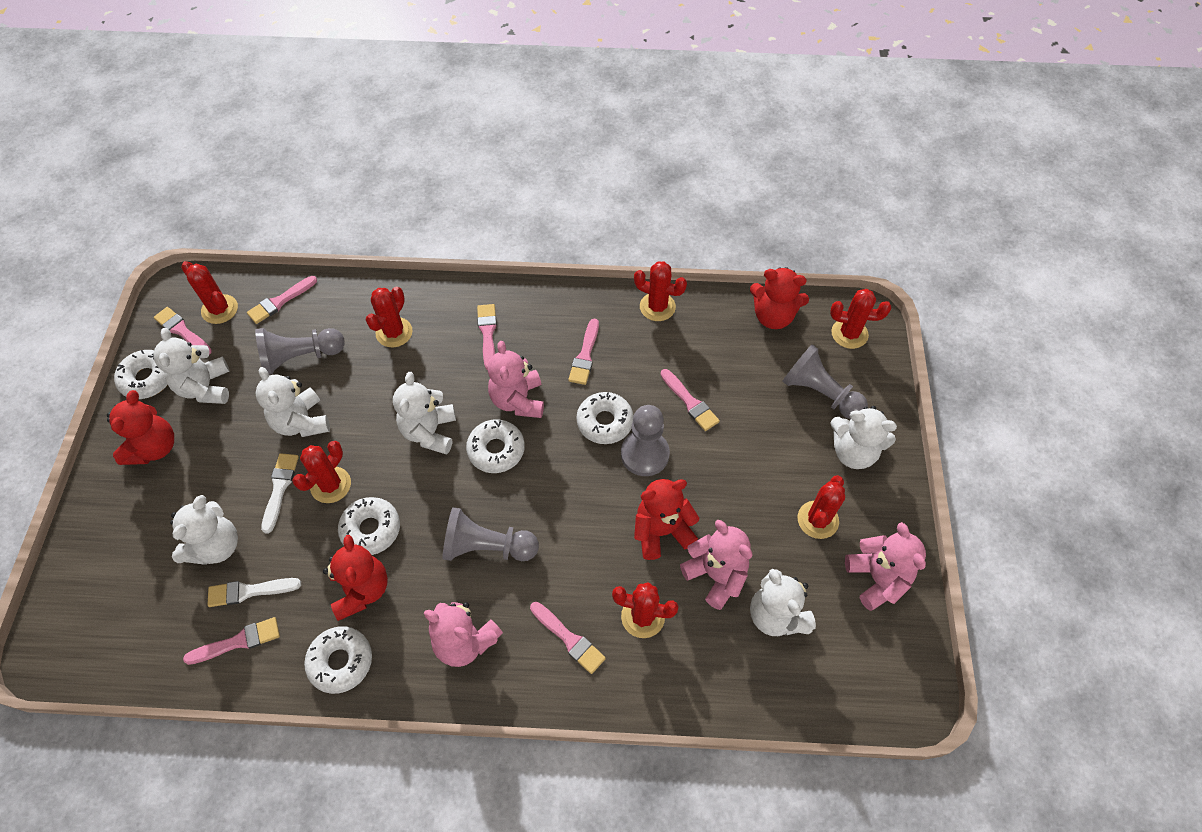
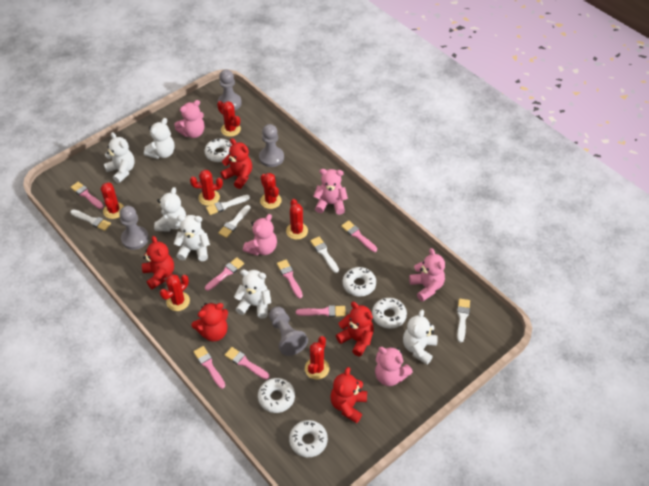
pink teddy bear: 4 -> 5
red teddy bear: 4 -> 5
white brush: 2 -> 5

